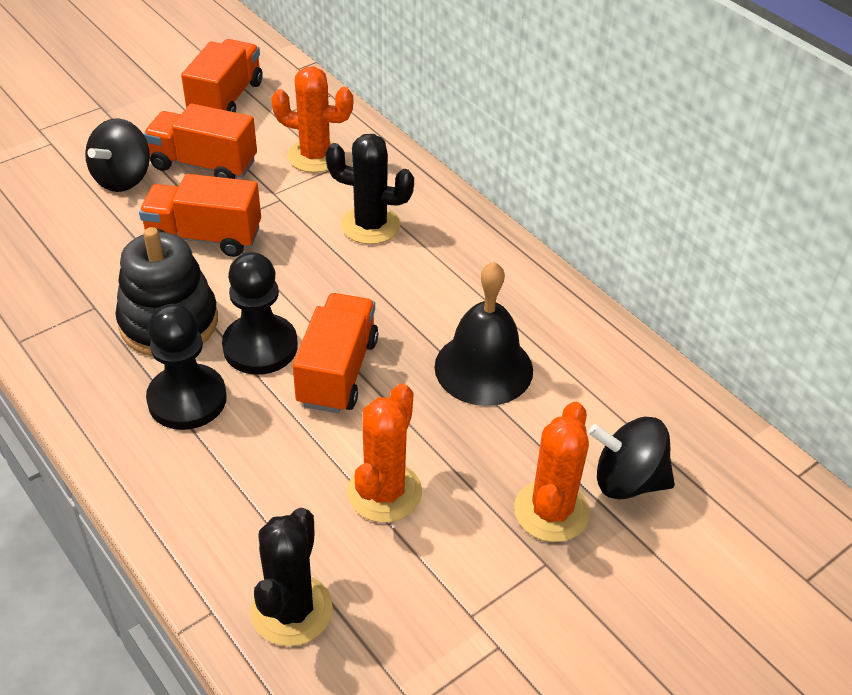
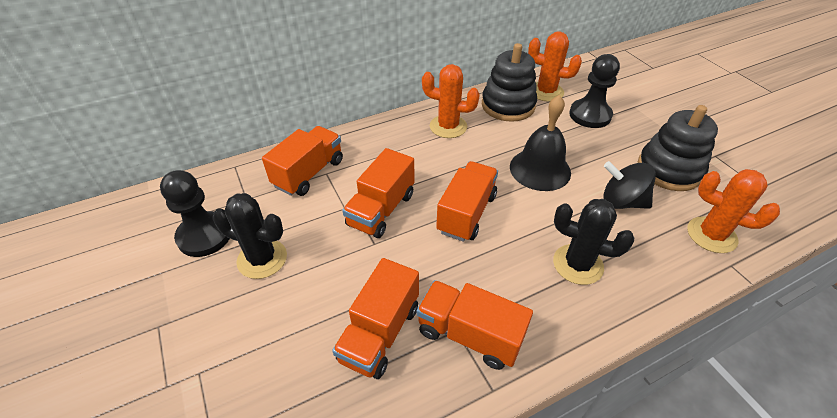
black spinning top: 2 -> 1
black stacking toy: 1 -> 2
orange truck: 4 -> 5

